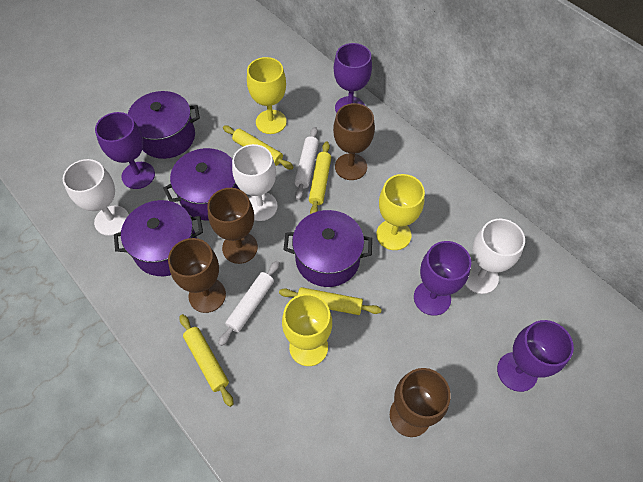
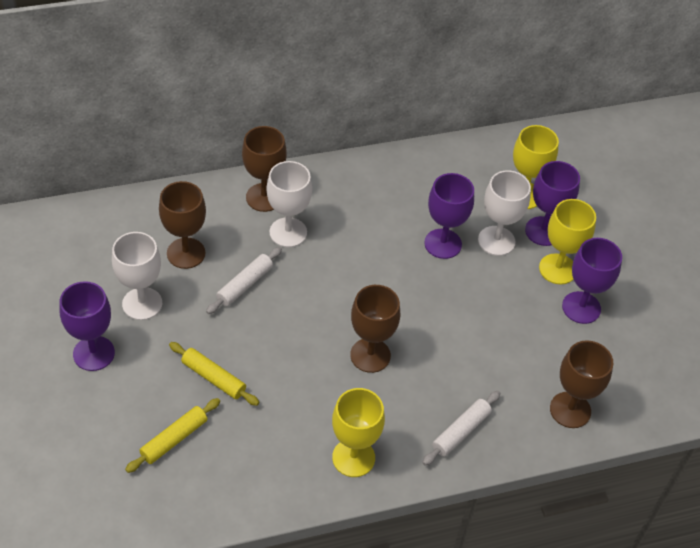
purple pot: 4 -> 0
yellow rolling pin: 4 -> 2

